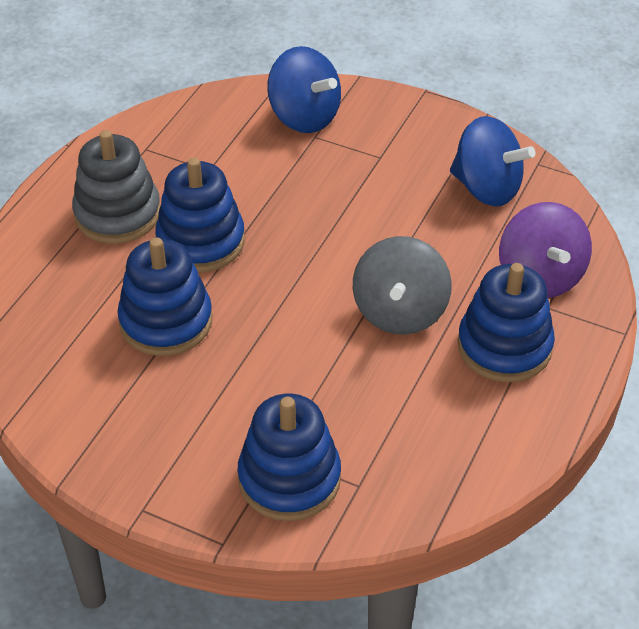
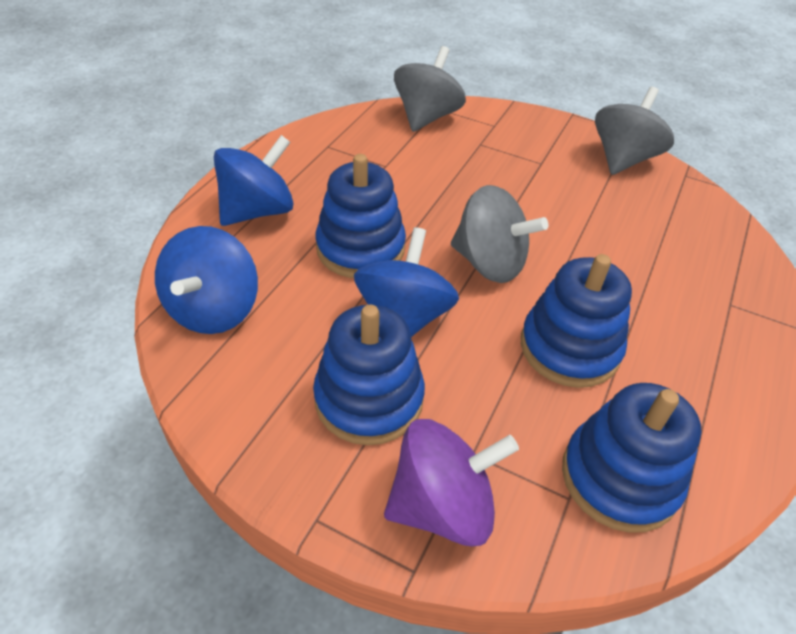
blue spinning top: 2 -> 3
grey spinning top: 1 -> 3
grey stacking toy: 1 -> 0

